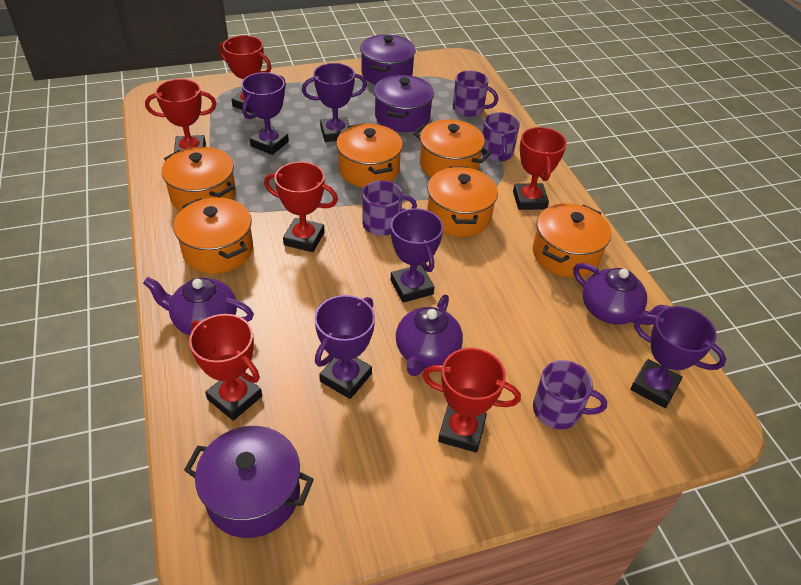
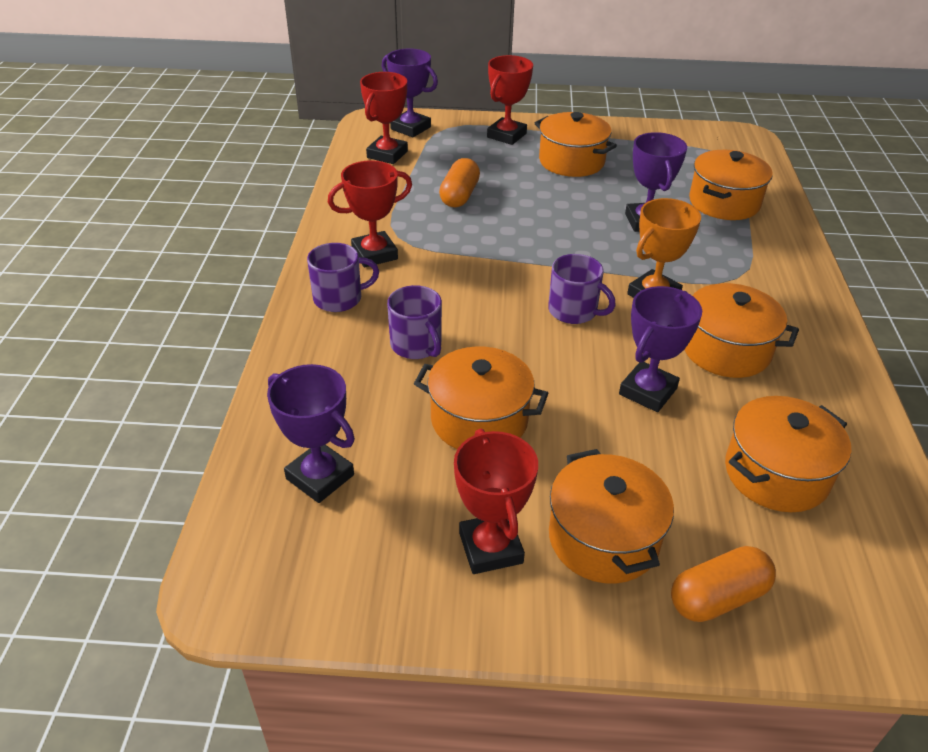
orange capsule: 0 -> 2
orange trophy: 0 -> 1
purple mug: 4 -> 3
purple pot: 3 -> 0
purple teapot: 3 -> 0
purple trophy: 5 -> 4
red trophy: 6 -> 4

